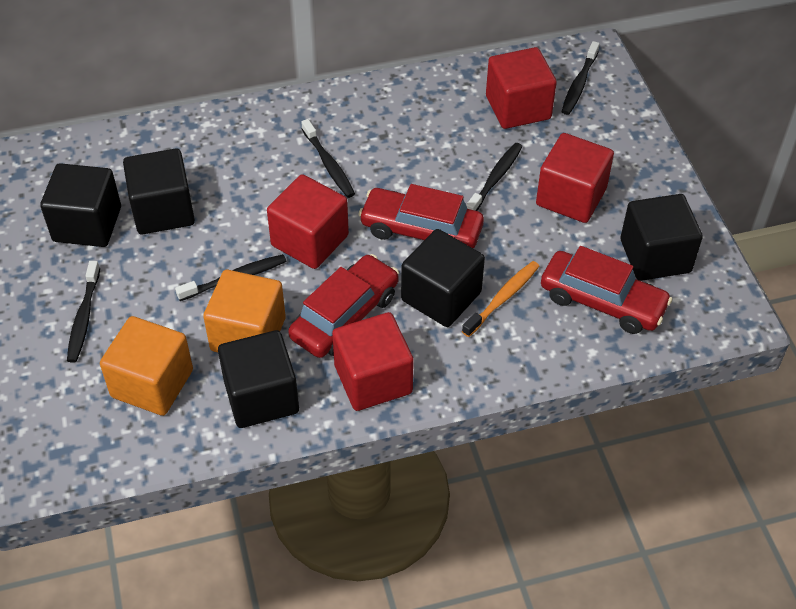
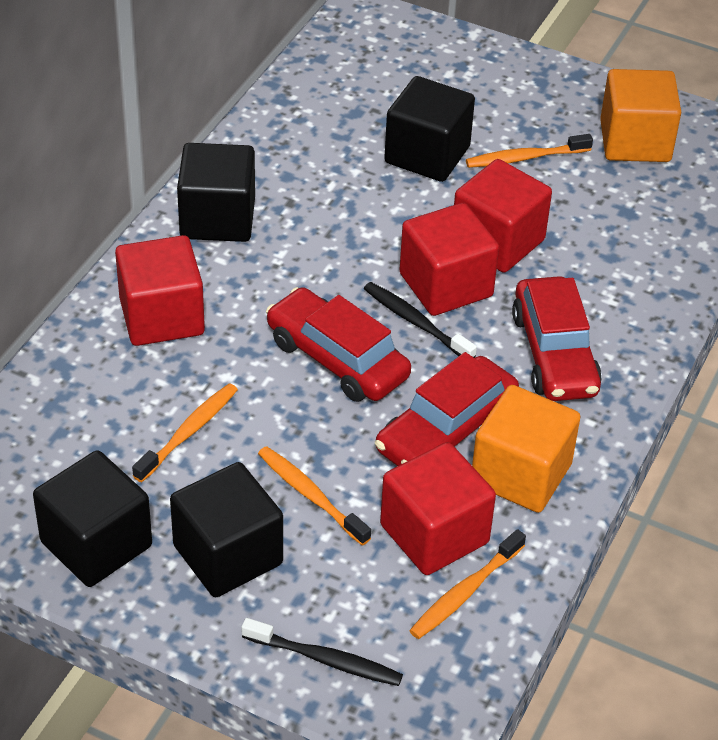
black cube: 5 -> 4
black toothbrush: 5 -> 2
orange toothbrush: 1 -> 4

